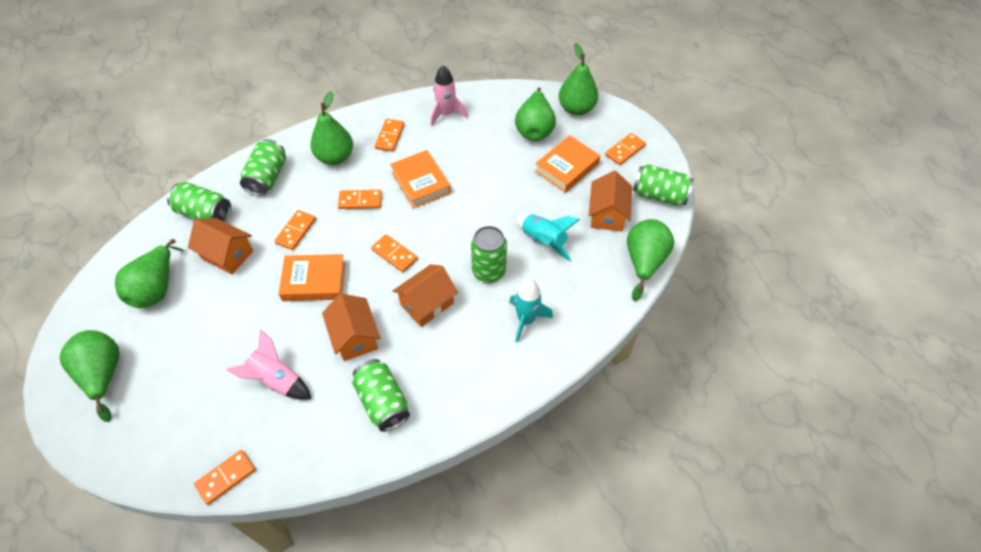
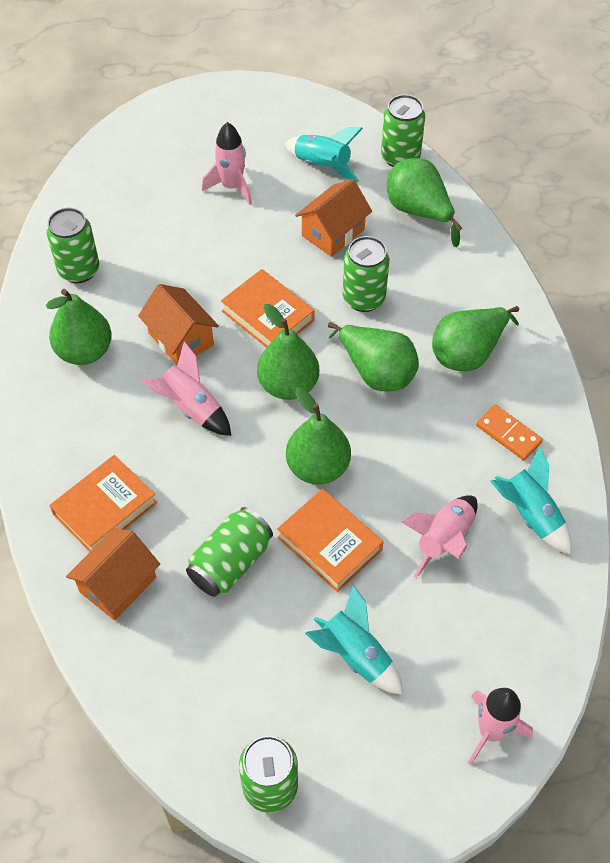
orange domino: 6 -> 1
orange house: 4 -> 3
pink rocket: 2 -> 4
turquoise rocket: 2 -> 3

